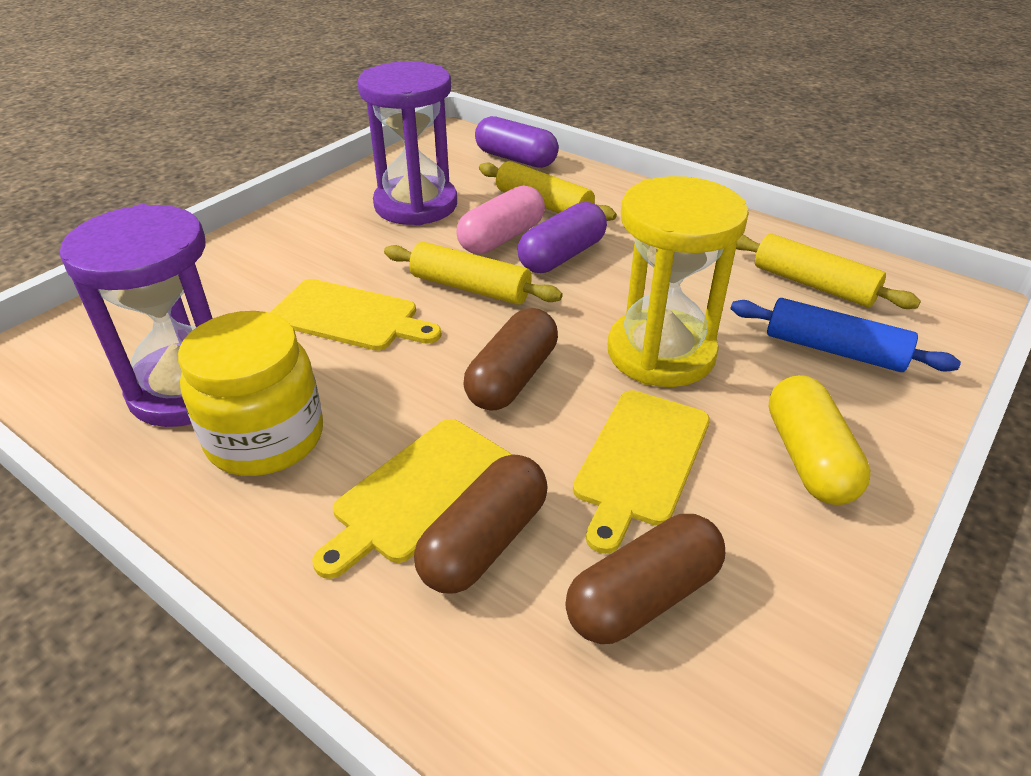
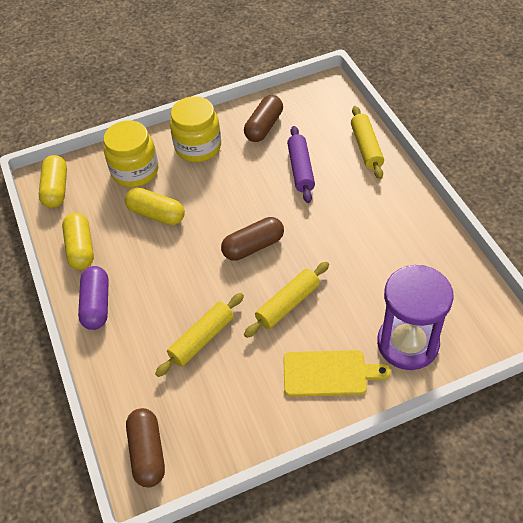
blue rolling pin: 1 -> 0
pink capsule: 1 -> 0
purple capsule: 2 -> 1
purple hourglass: 2 -> 1
purple rolling pin: 0 -> 1
yellow capsule: 1 -> 3
yellow cutting board: 3 -> 1
yellow hourglass: 1 -> 0
yellow jar: 1 -> 2

